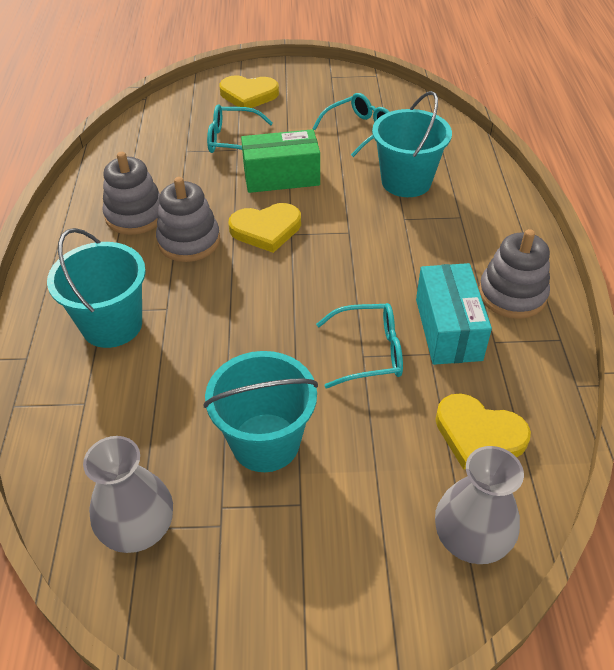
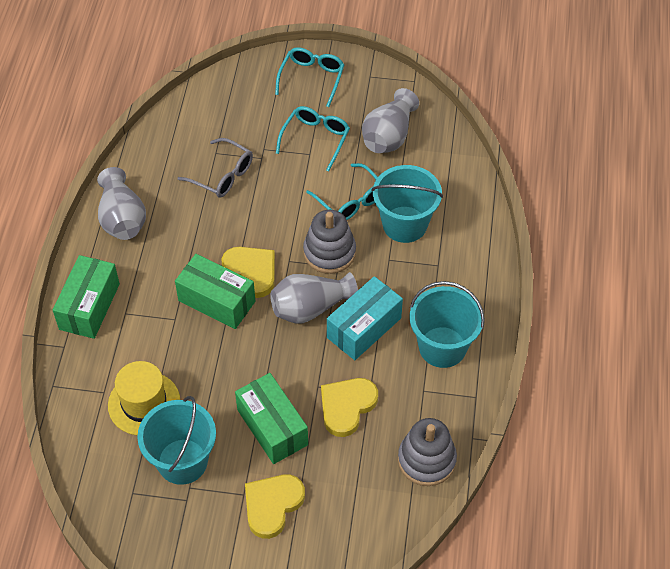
green box: 1 -> 3
grey glasses: 0 -> 1
grey stacking toy: 3 -> 2
grey vase: 2 -> 3
yellow hat: 0 -> 1

